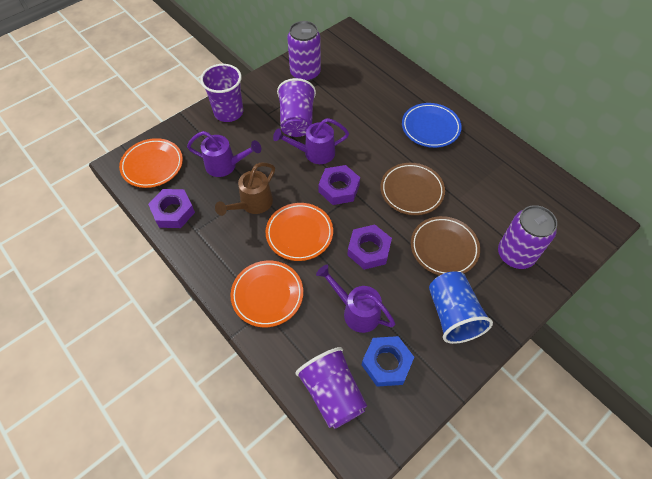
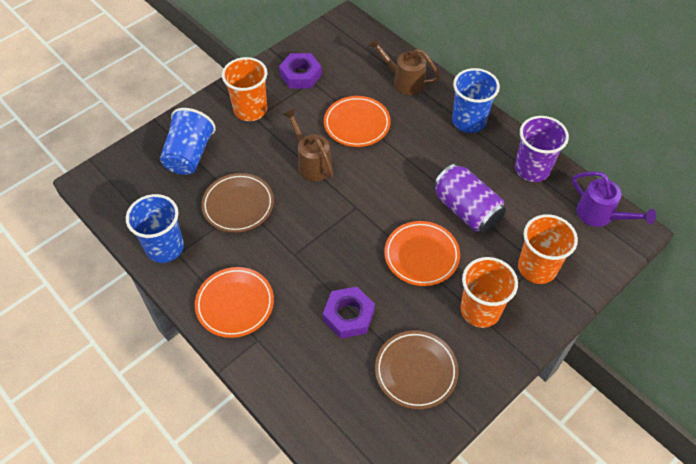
blue cup: 1 -> 3
blue nut: 1 -> 0
blue plate: 1 -> 0
brown watering can: 1 -> 2
orange cup: 0 -> 3
purple can: 2 -> 1
purple cup: 3 -> 1
purple nut: 3 -> 2
purple watering can: 3 -> 1

